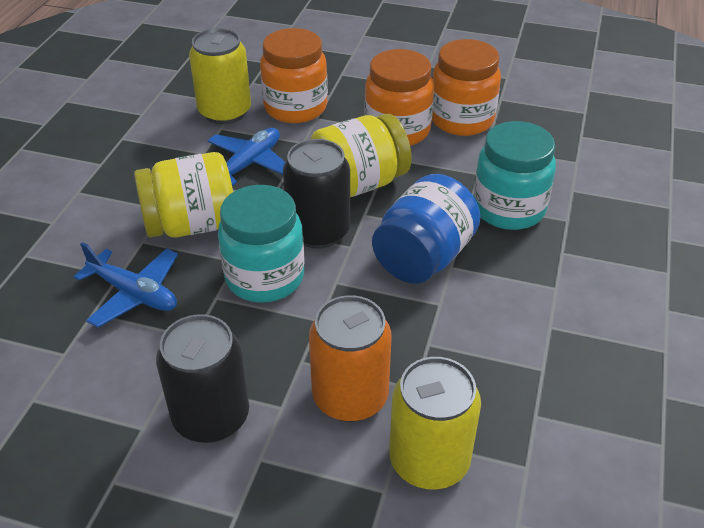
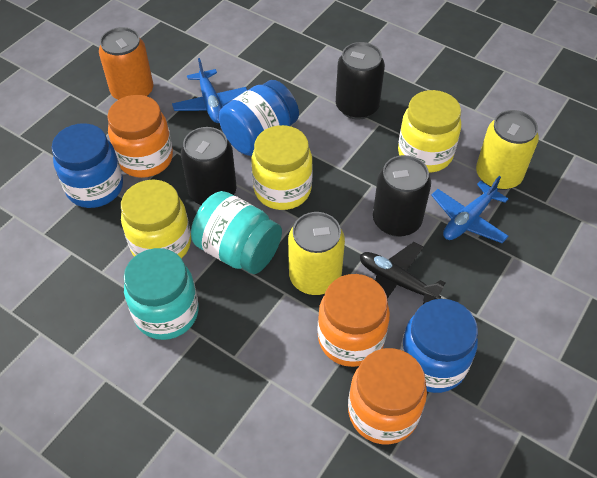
black can: 2 -> 3
black plane: 0 -> 1
blue jar: 1 -> 3
yellow jar: 2 -> 3

